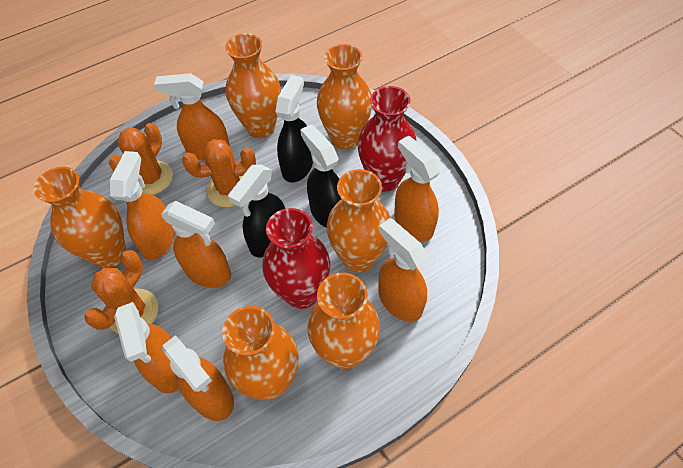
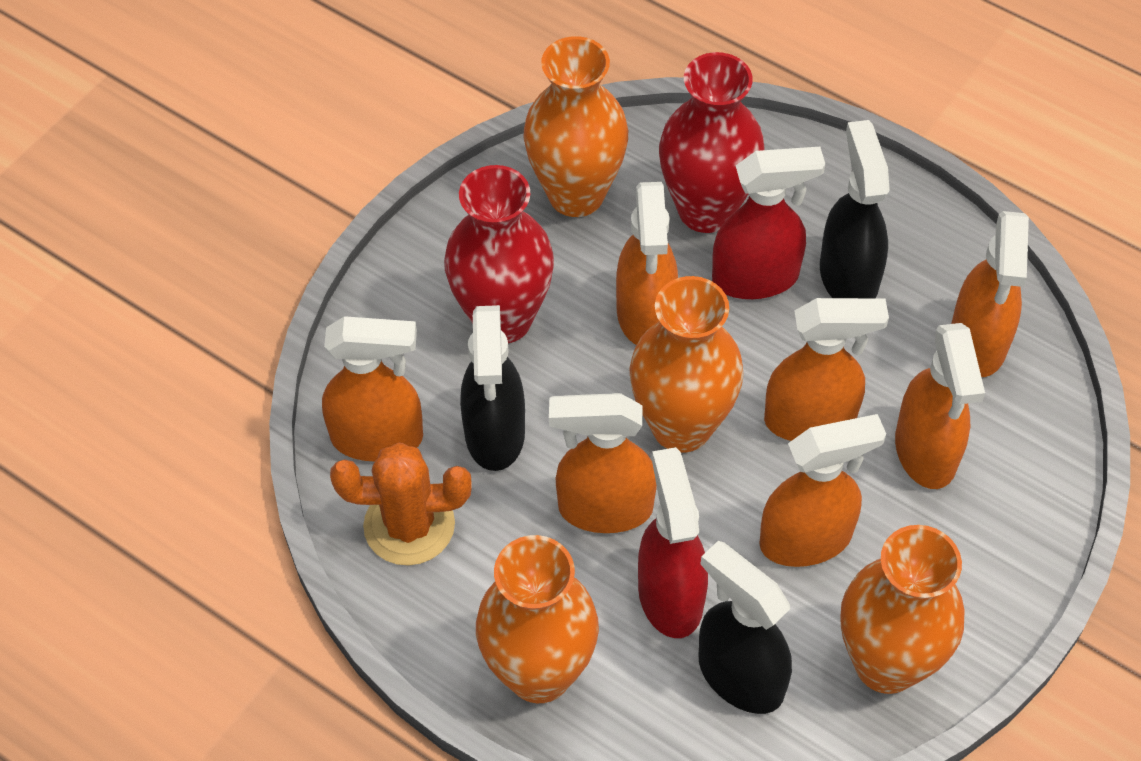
orange cactus: 3 -> 1
orange vase: 6 -> 4
red spray bottle: 0 -> 2

